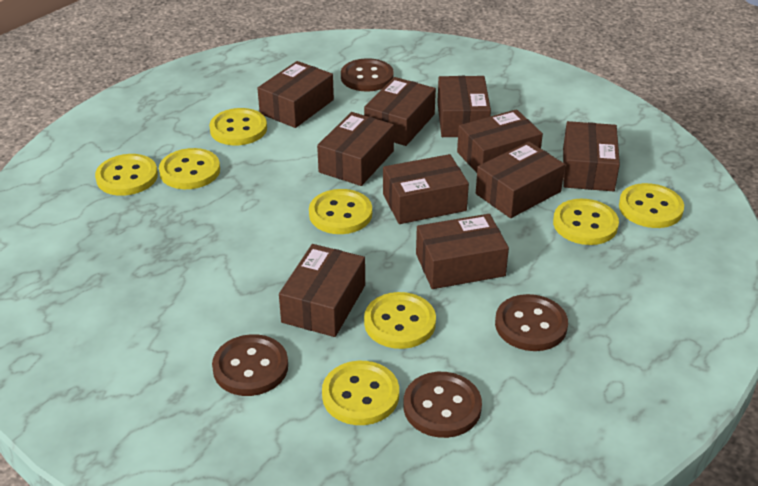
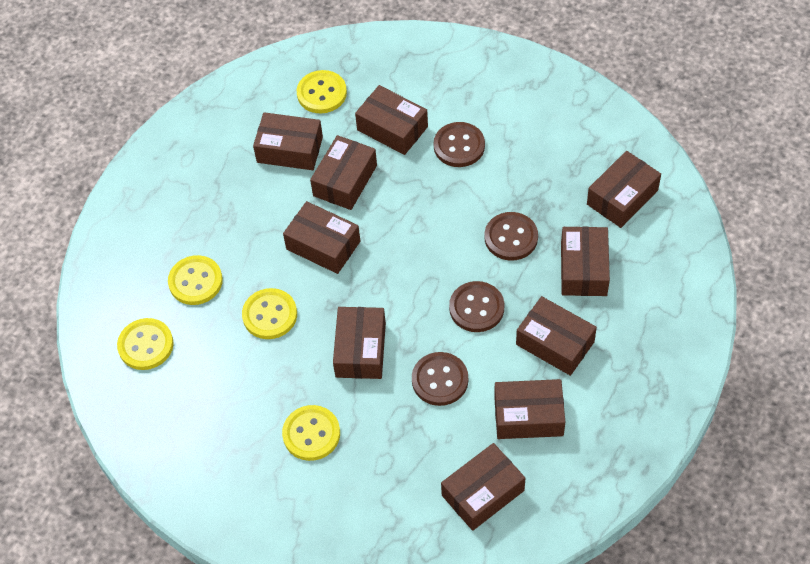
yellow button: 8 -> 5

